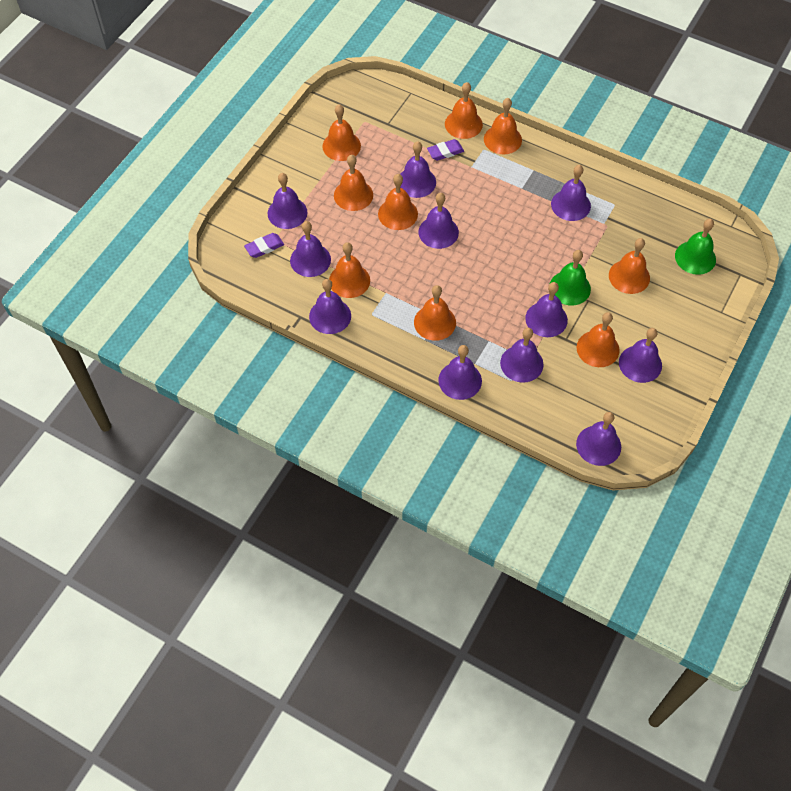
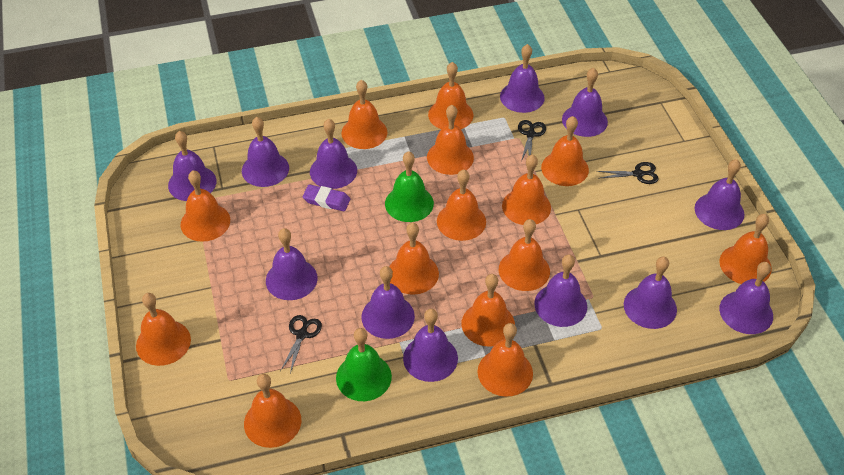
black scissors: 0 -> 3
orange bell: 9 -> 14
purple bell: 11 -> 12
purple eraser: 2 -> 1

